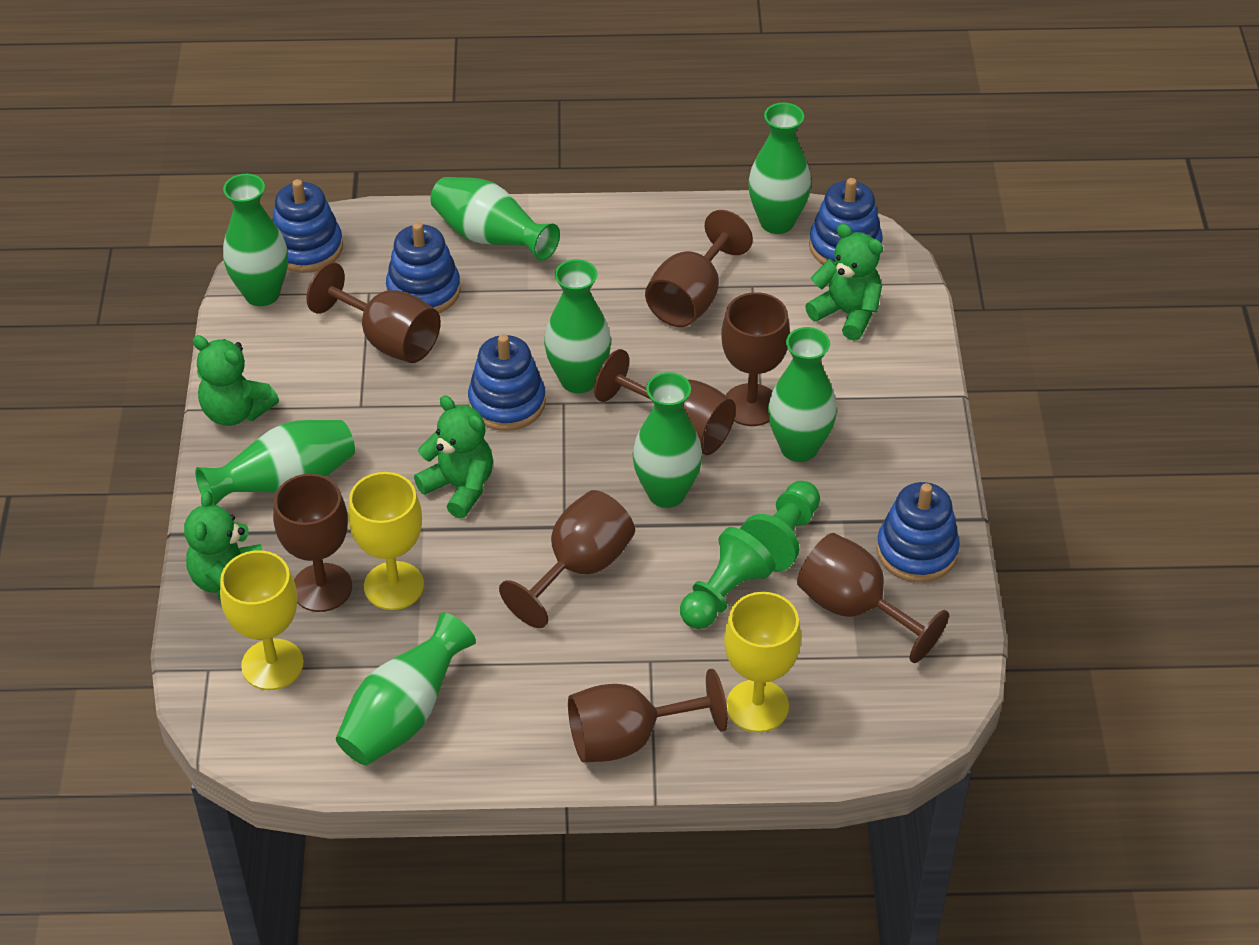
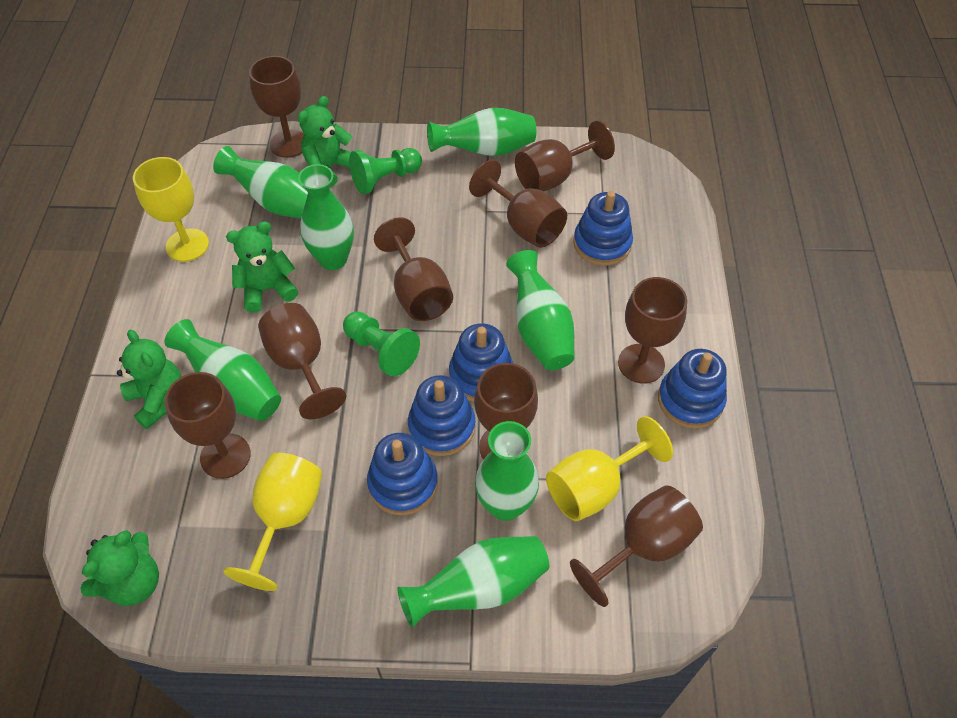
brown goblet: 8 -> 9
green vase: 8 -> 7

